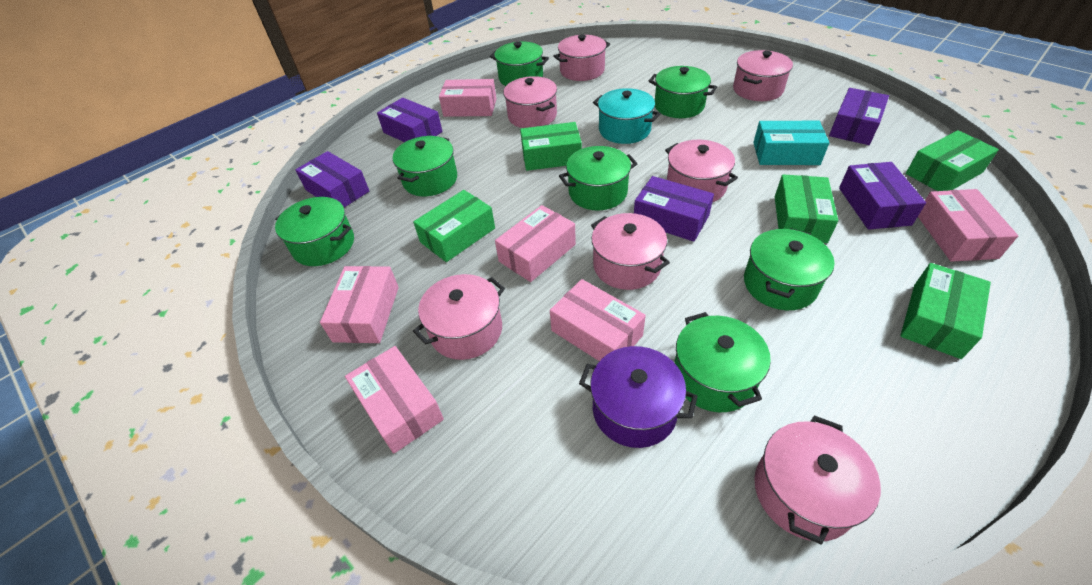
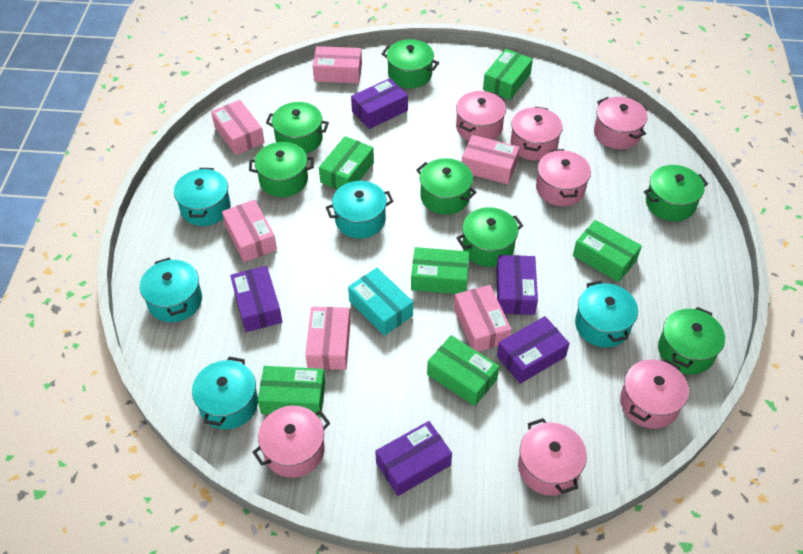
green box: 5 -> 6
purple pot: 1 -> 0
turquoise pot: 1 -> 5

